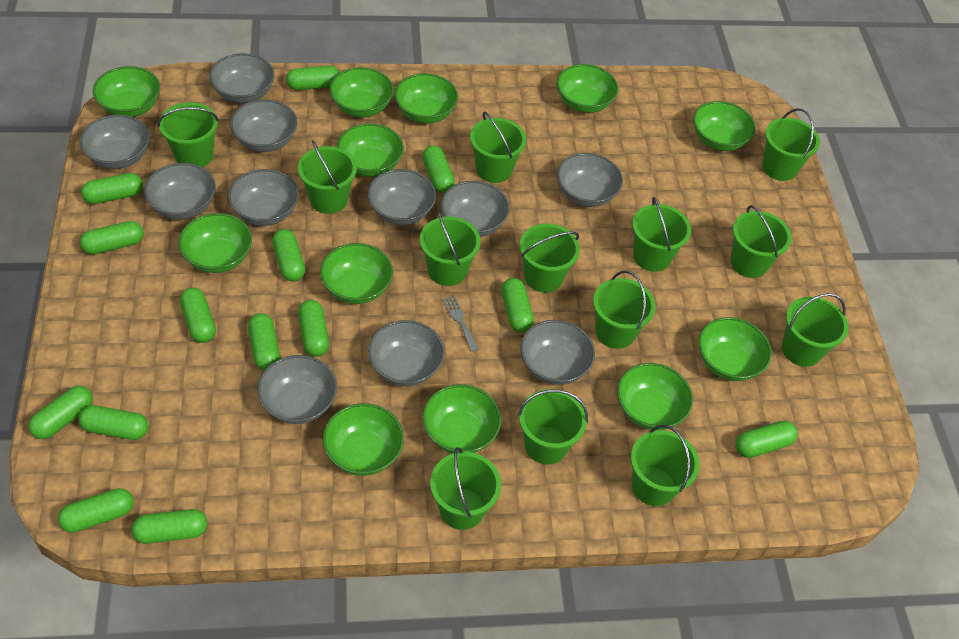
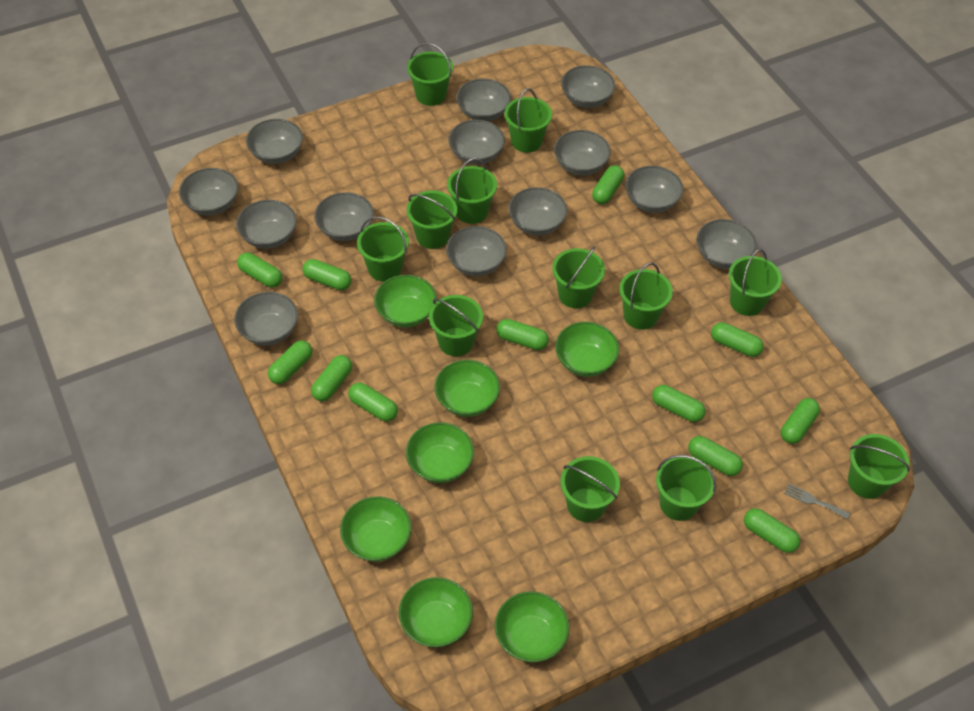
green bowl: 12 -> 7
green bucket: 13 -> 12
green capsule: 14 -> 12
grey bowl: 11 -> 13

